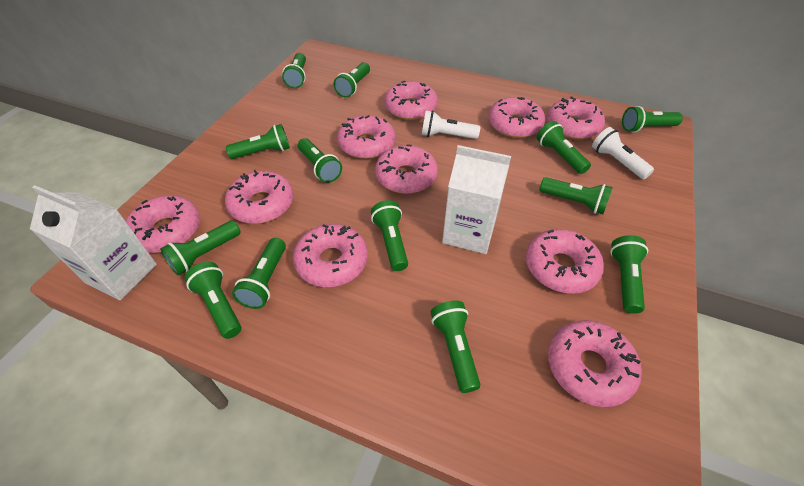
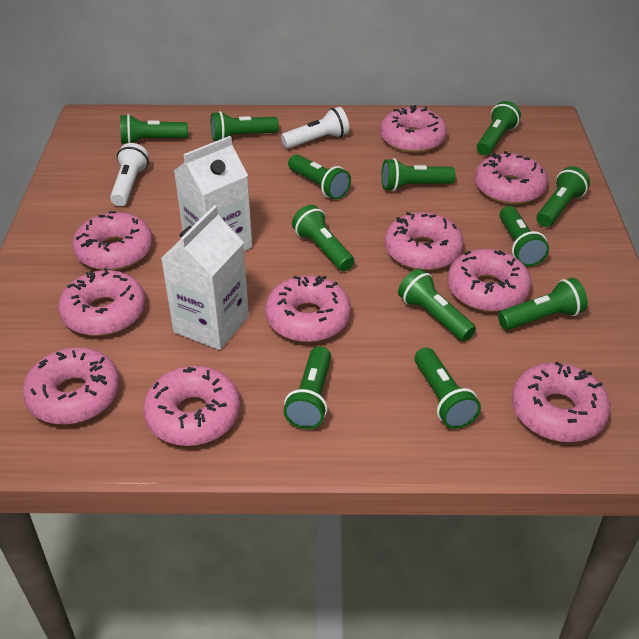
green flashlight: 13 -> 12

